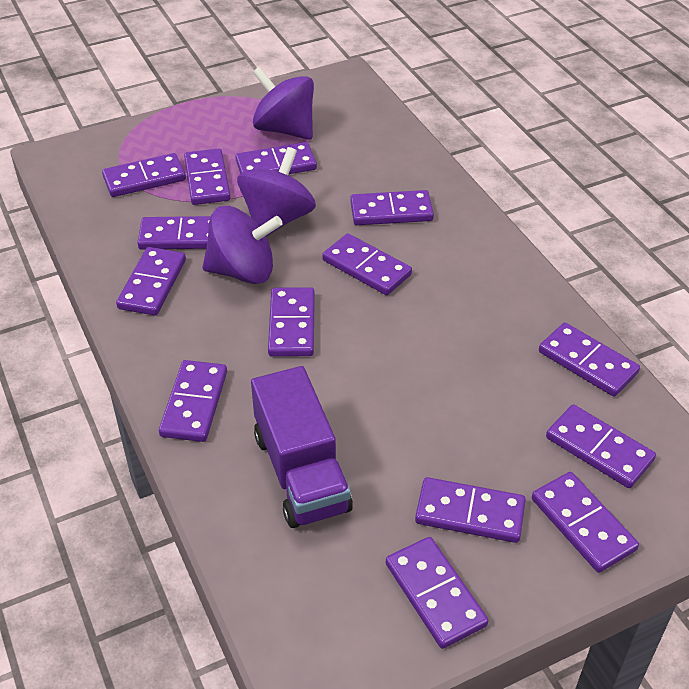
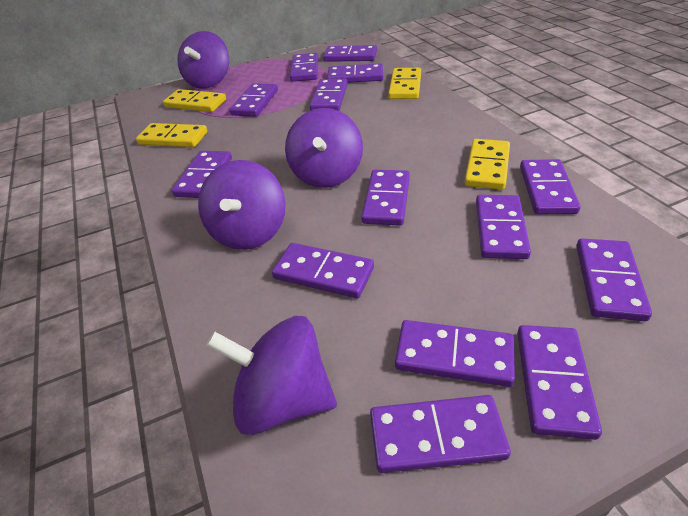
purple spinning top: 3 -> 4
purple truck: 1 -> 0
yellow domino: 0 -> 4

